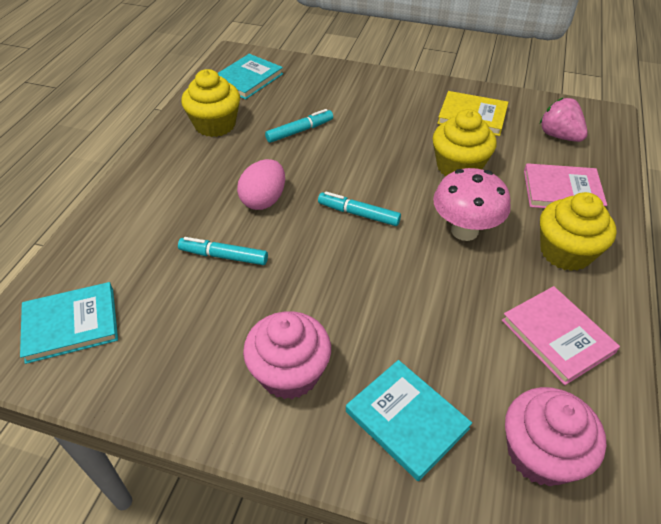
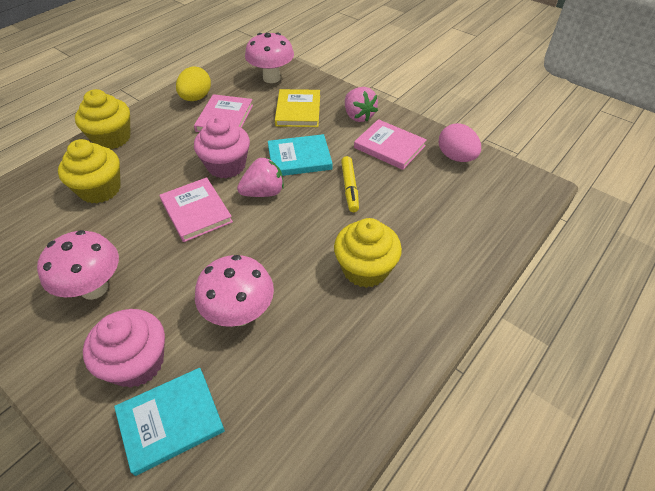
pink book: 2 -> 3
pink mushroom: 1 -> 3
pink strawberry: 1 -> 2
turquoise book: 3 -> 2
turquoise marker: 3 -> 0
yellow egg: 0 -> 1
yellow marker: 0 -> 1

